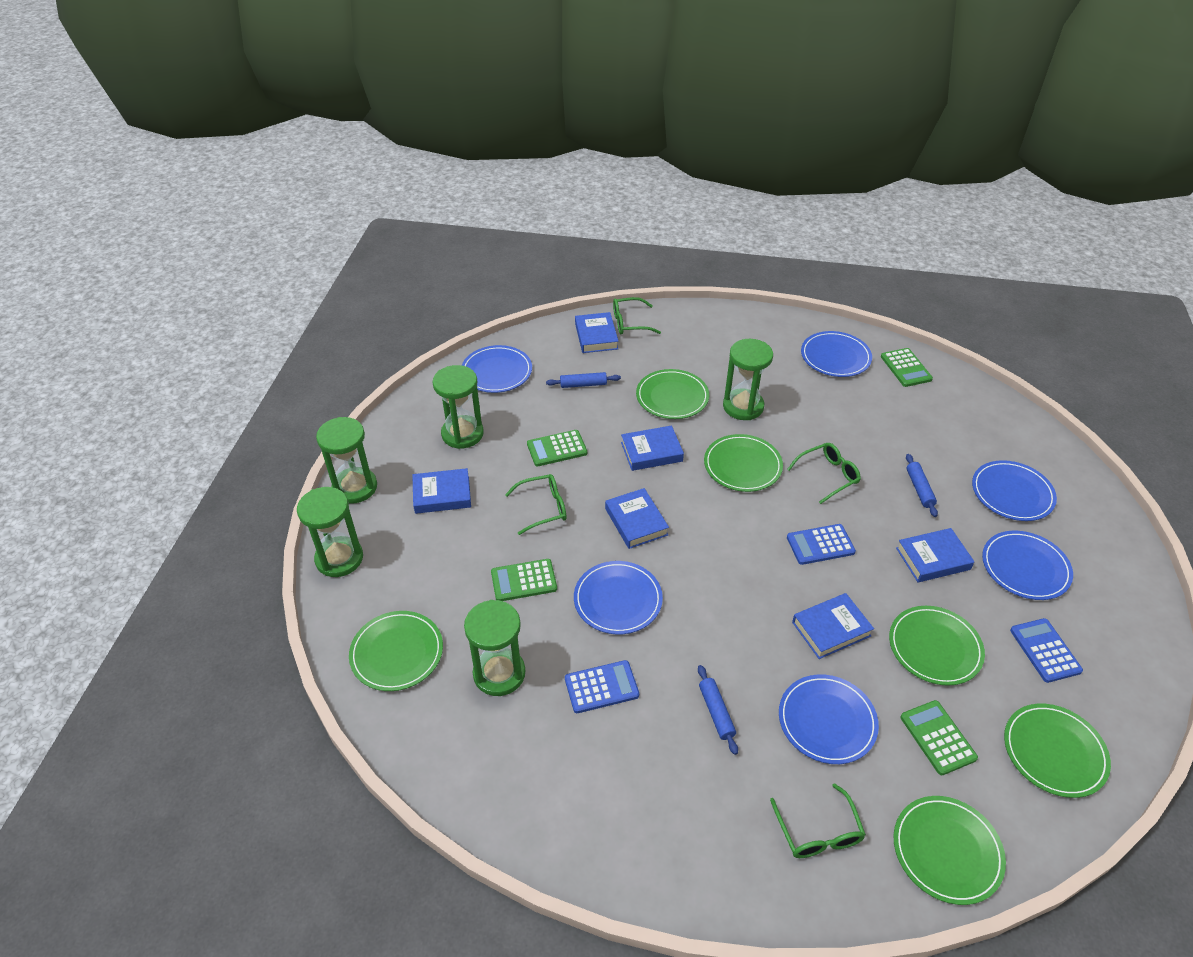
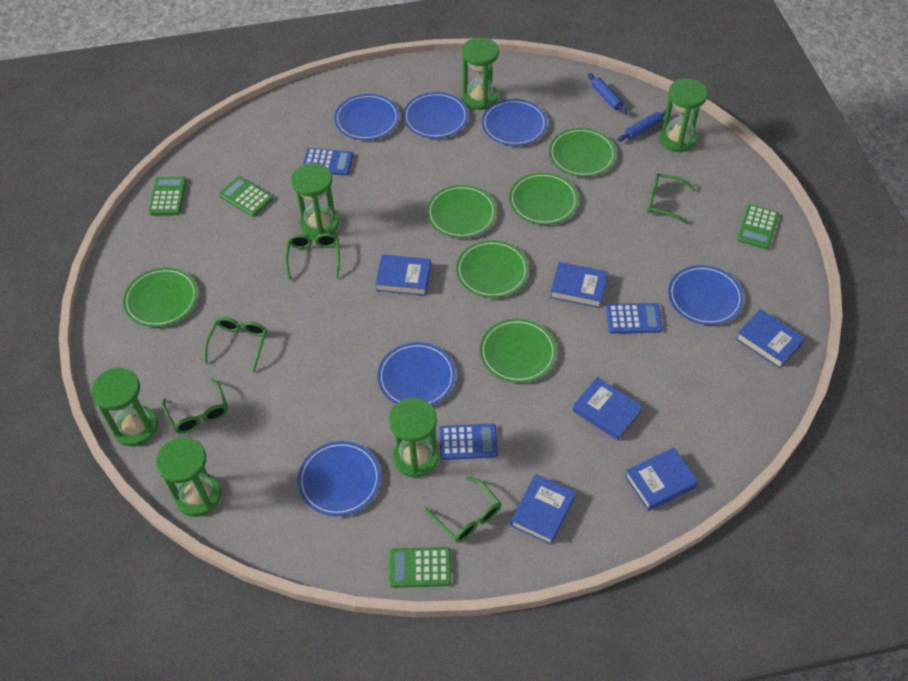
blue rolling pin: 3 -> 2
green glasses: 4 -> 5
green hourglass: 5 -> 6

